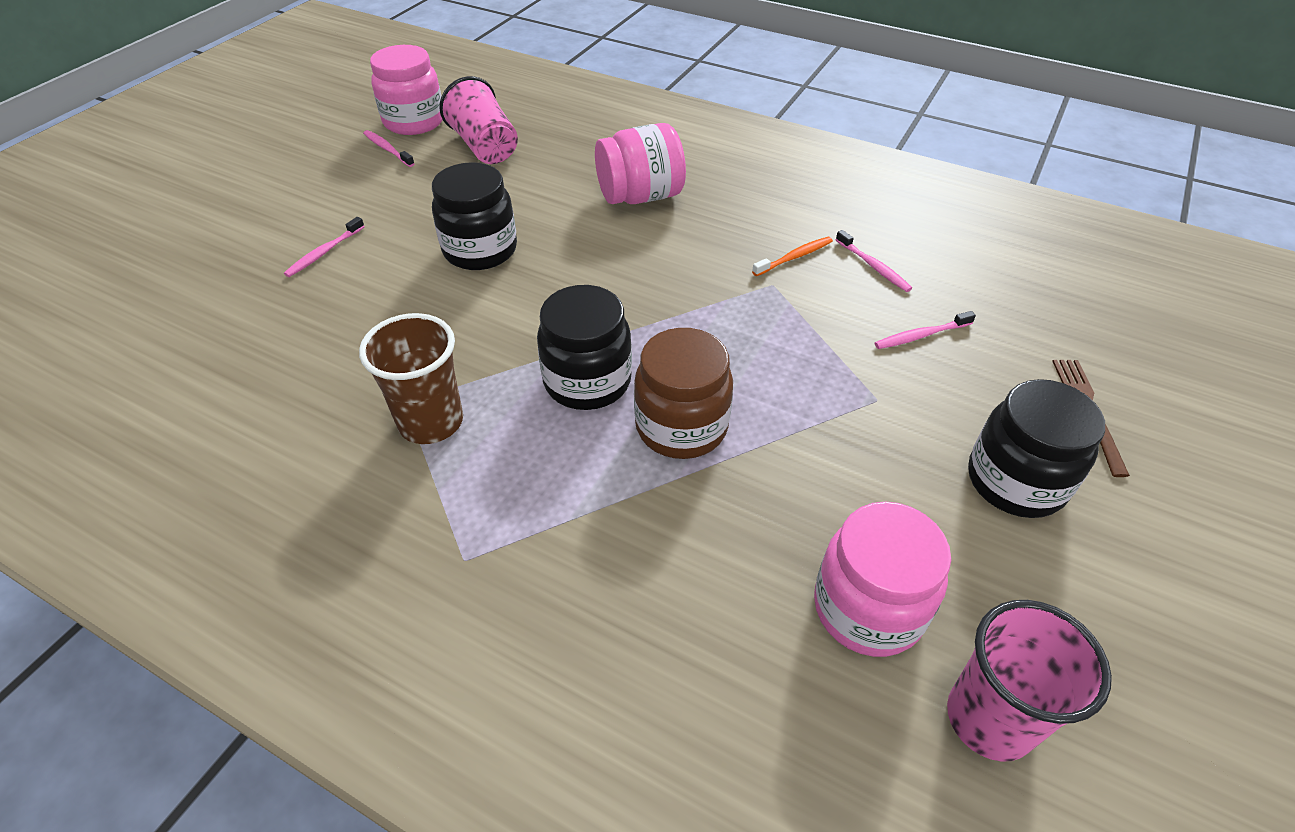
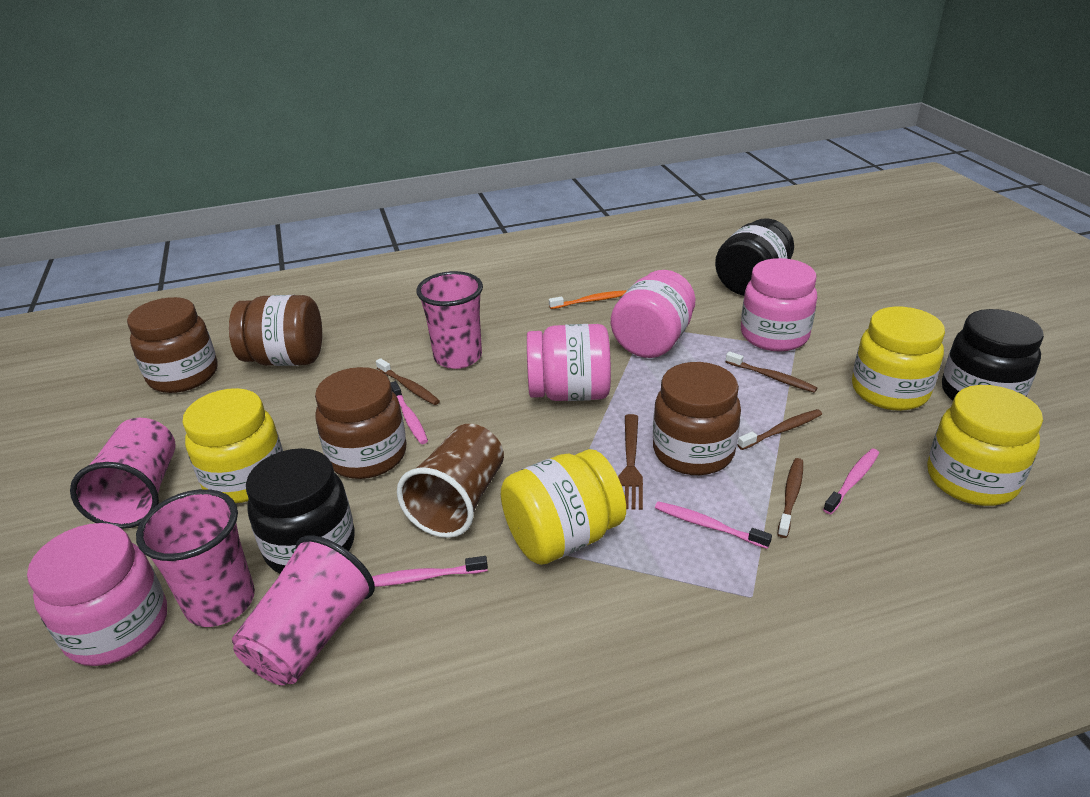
brown jar: 1 -> 4
brown toothbrush: 0 -> 4
pink cup: 2 -> 4
pink jar: 3 -> 4
yellow jar: 0 -> 4

